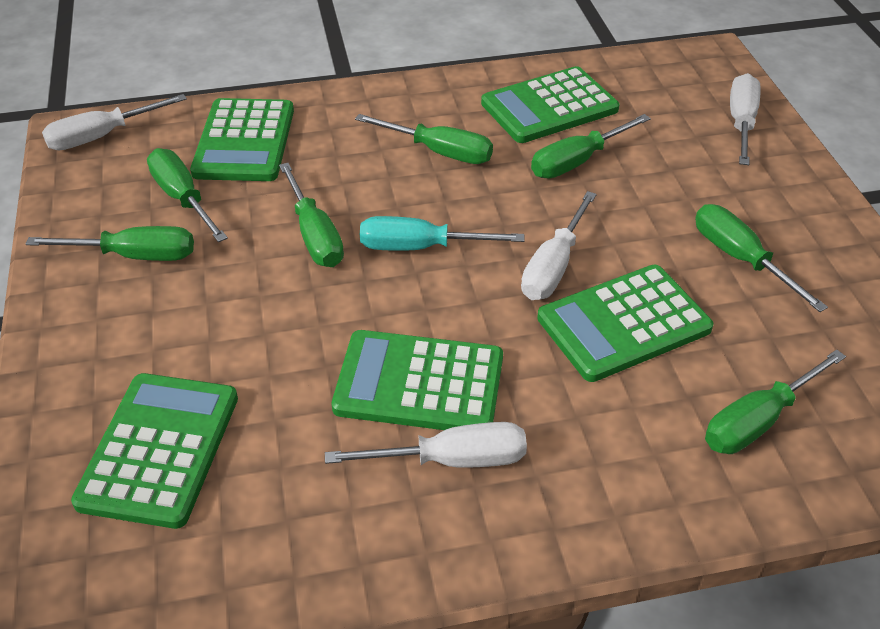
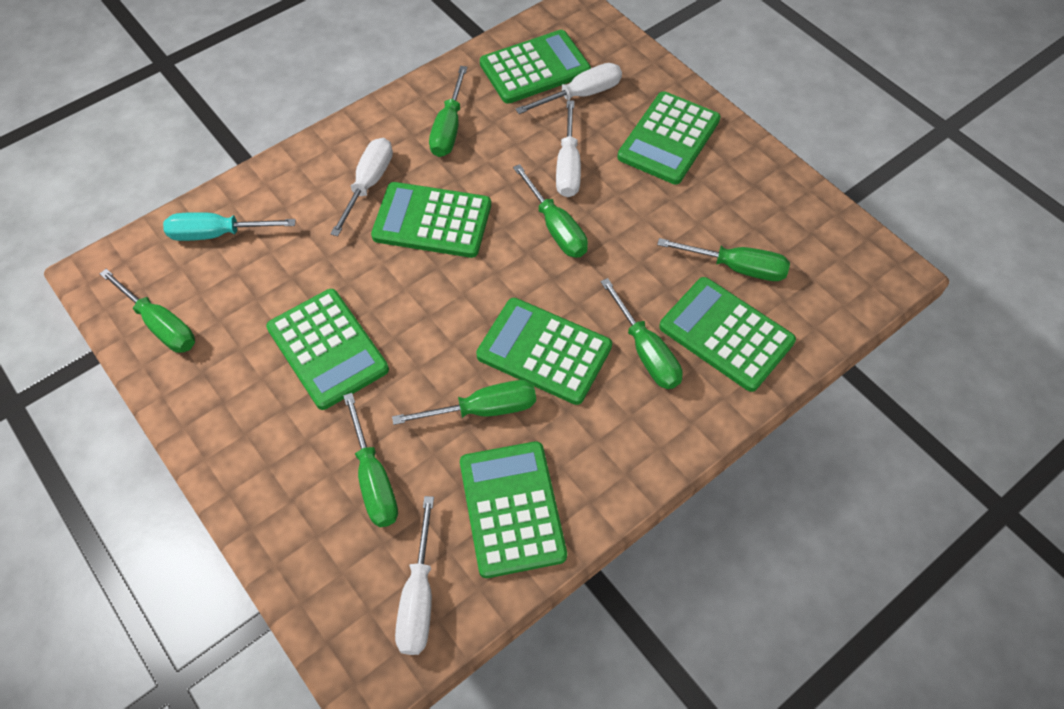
green calculator: 5 -> 7

